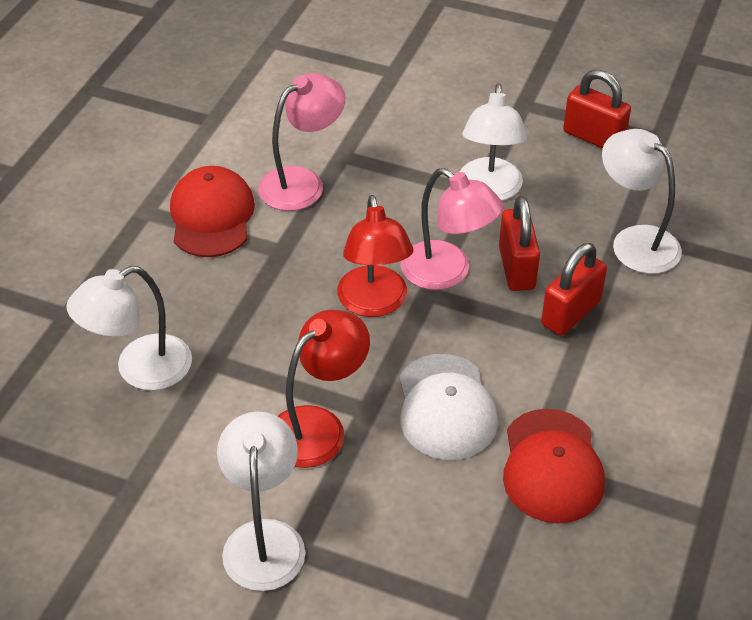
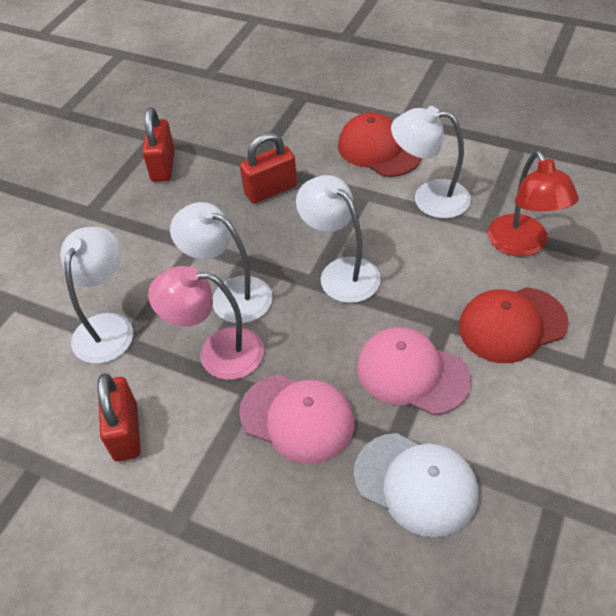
pink cap: 0 -> 2
pink lamp: 2 -> 1
red lamp: 2 -> 1

